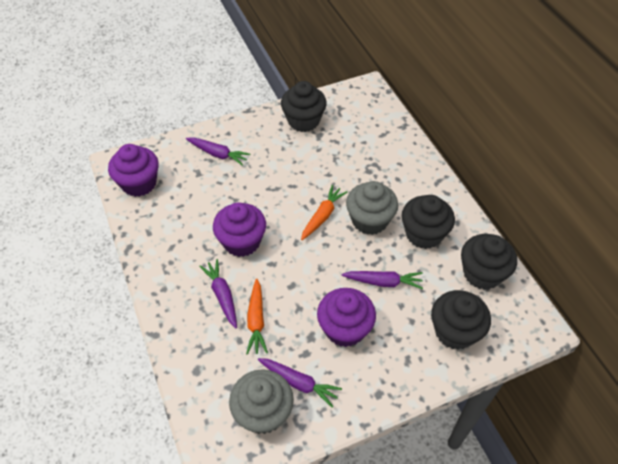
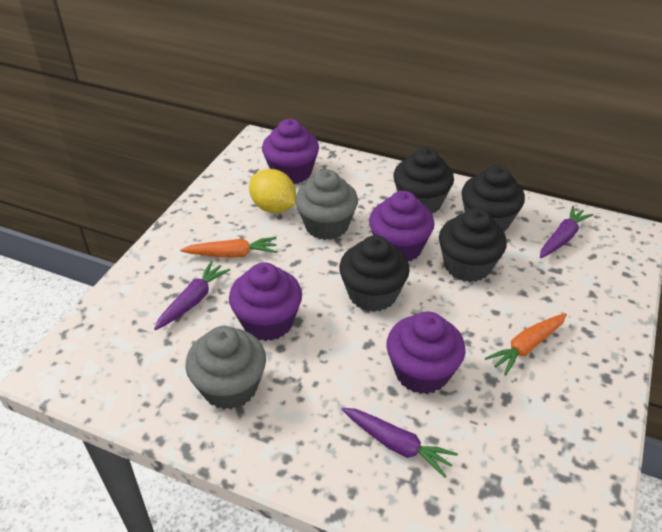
purple carrot: 4 -> 3
purple cupcake: 3 -> 4
yellow lemon: 0 -> 1

